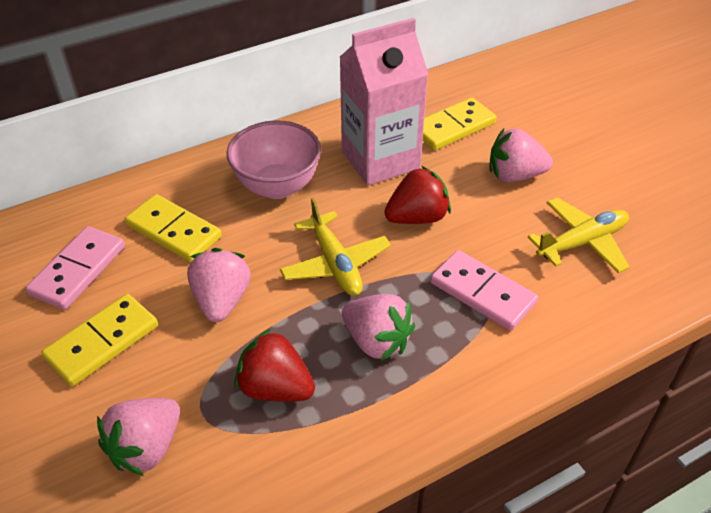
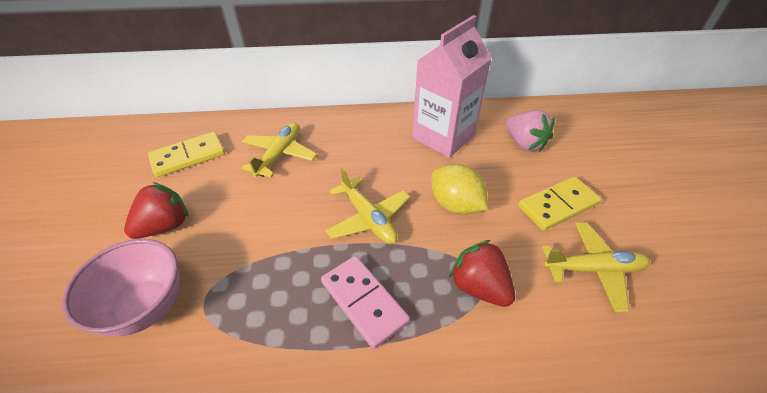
pink domino: 2 -> 1
pink strawberry: 4 -> 1
yellow domino: 3 -> 2
yellow lemon: 0 -> 1
yellow plane: 2 -> 3

